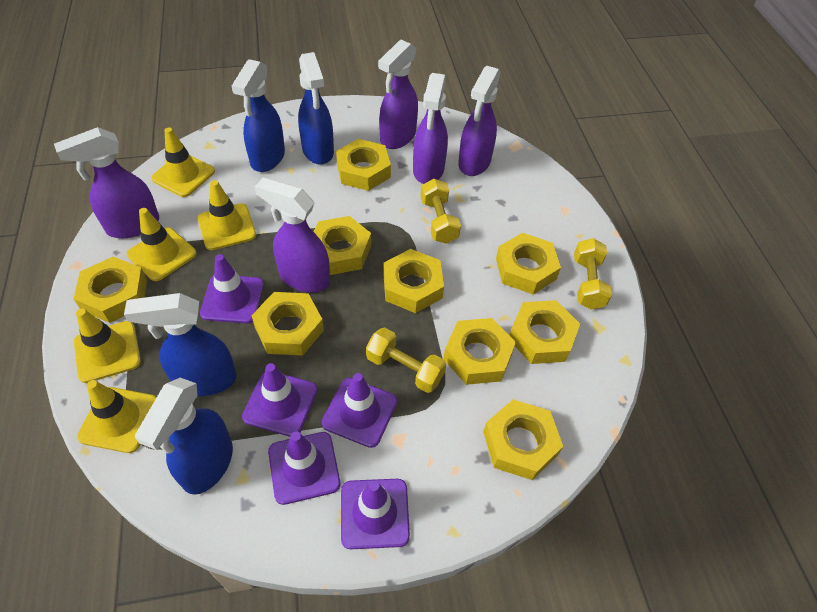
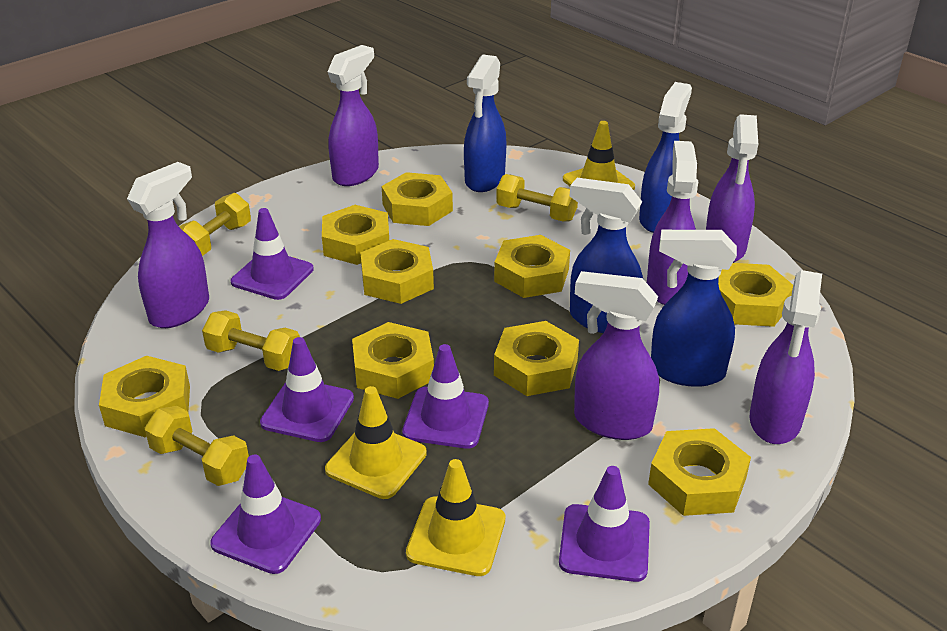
purple spray bottle: 5 -> 6
yellow dumbbell: 3 -> 4
yellow traffic cone: 5 -> 3

